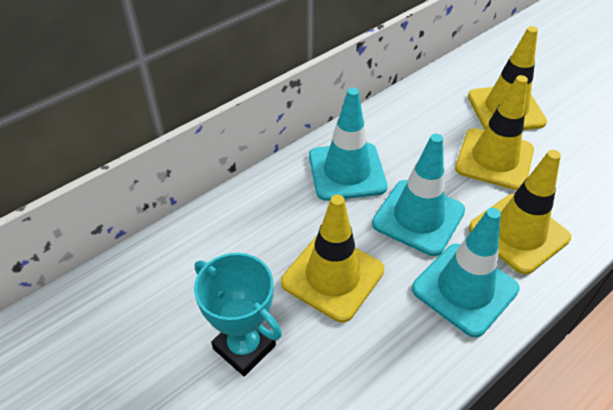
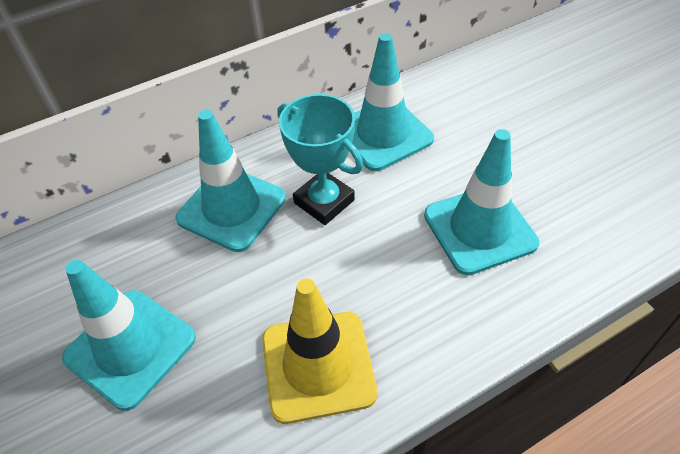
turquoise traffic cone: 3 -> 4
yellow traffic cone: 4 -> 1

